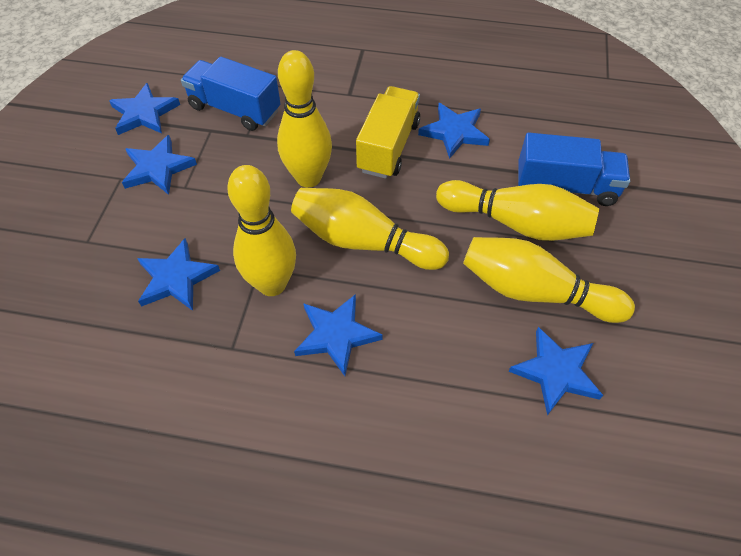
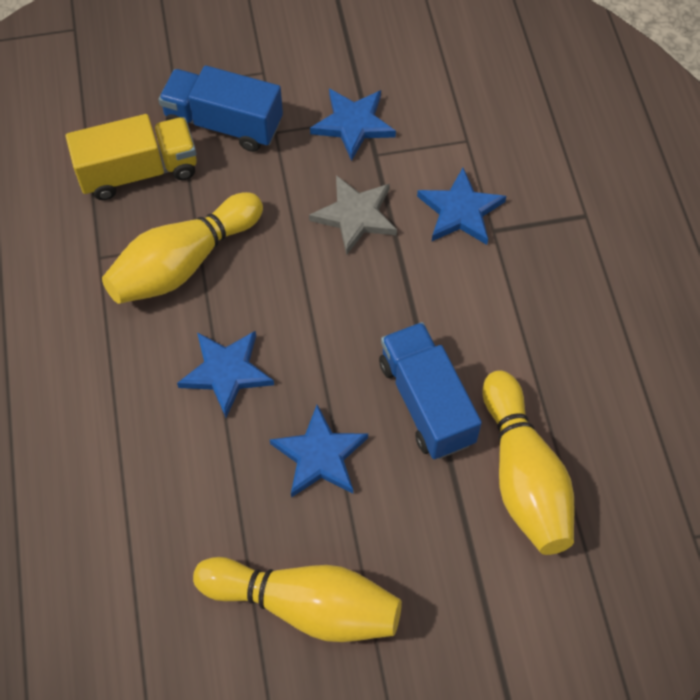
blue star: 6 -> 4
grey star: 0 -> 1
yellow bowling pin: 5 -> 3

